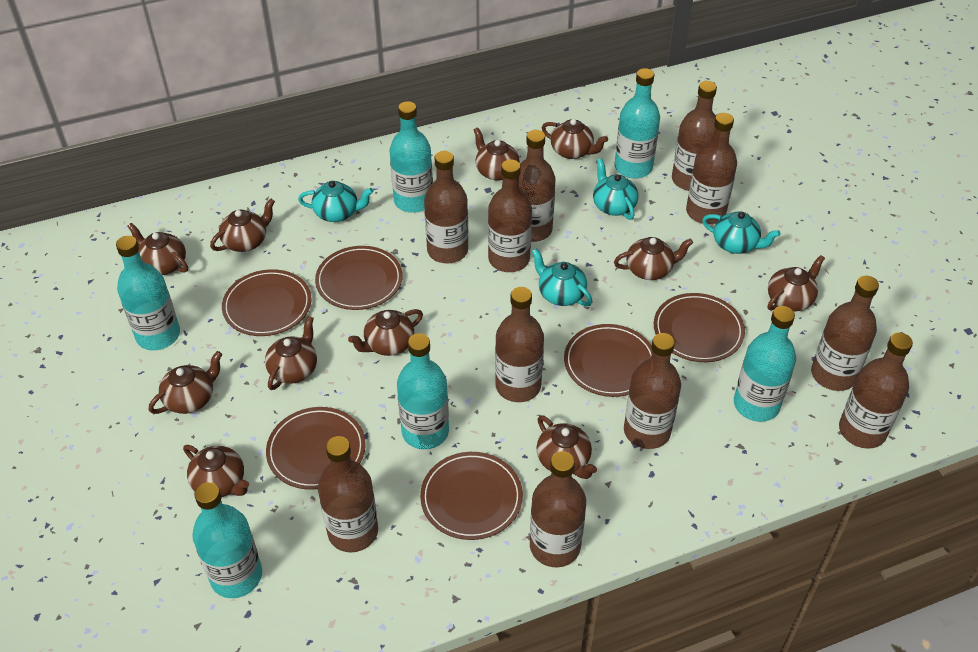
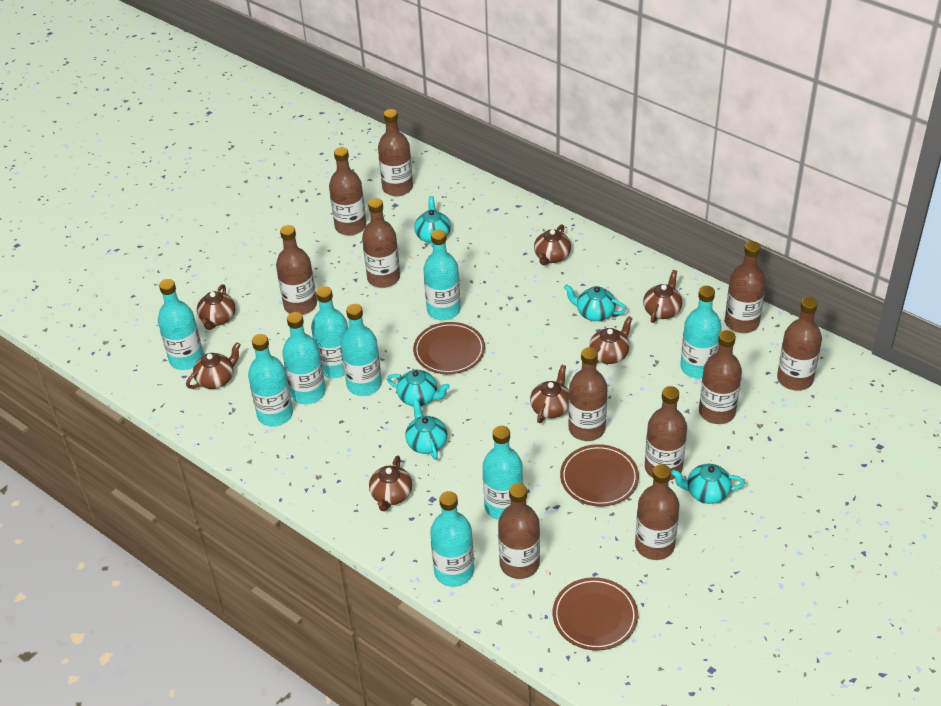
brown plate: 6 -> 3
brown teapot: 11 -> 7
turquoise bottle: 6 -> 9
turquoise teapot: 4 -> 5

